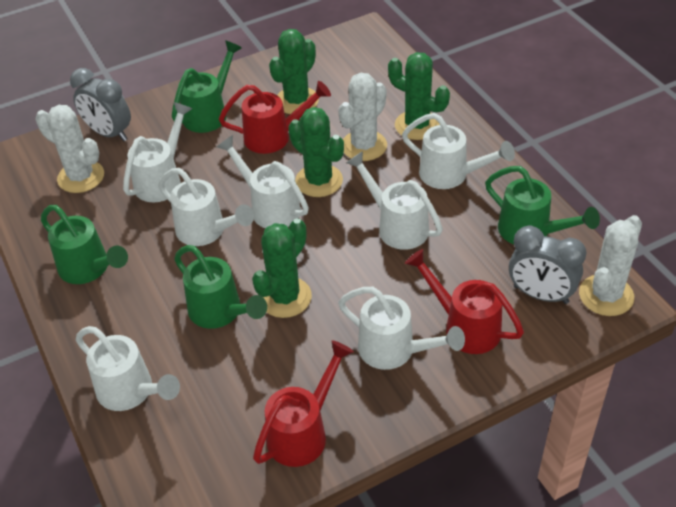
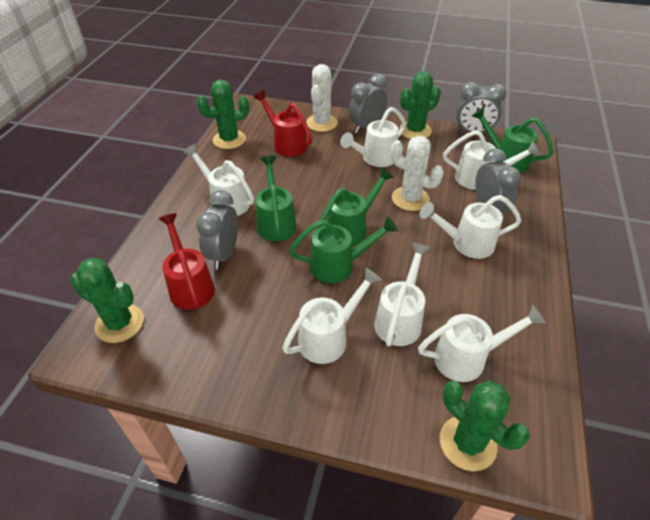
grey clock: 2 -> 4
red watering can: 3 -> 2
white cactus: 3 -> 2

